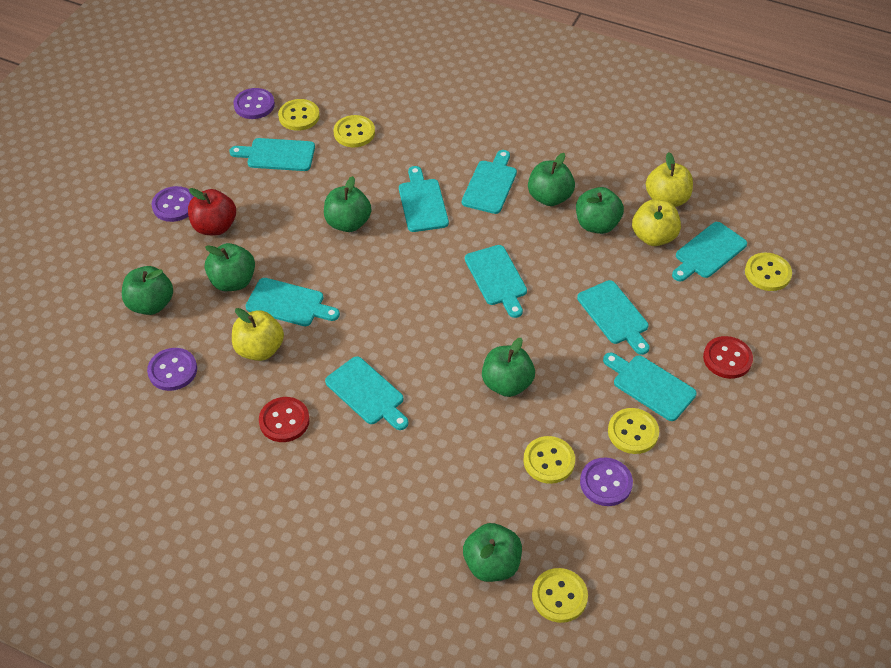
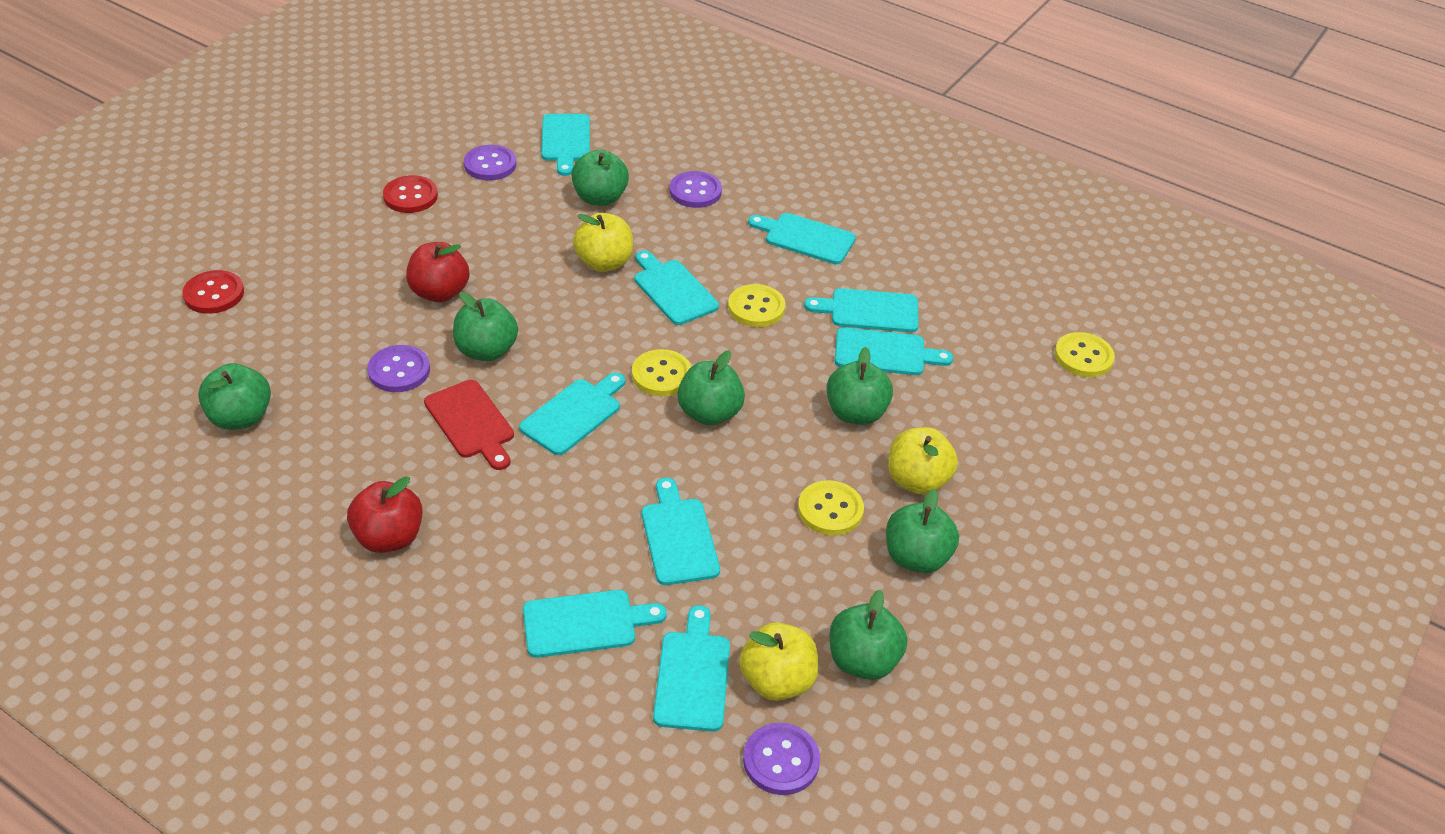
red apple: 1 -> 2
red cutting board: 0 -> 1
yellow button: 6 -> 4

